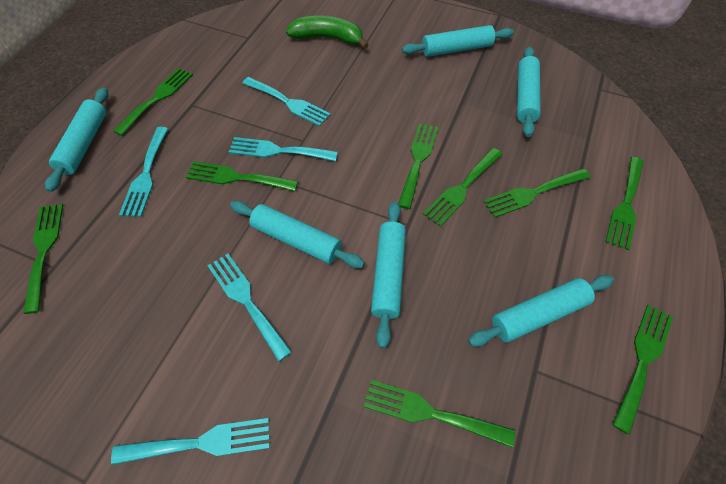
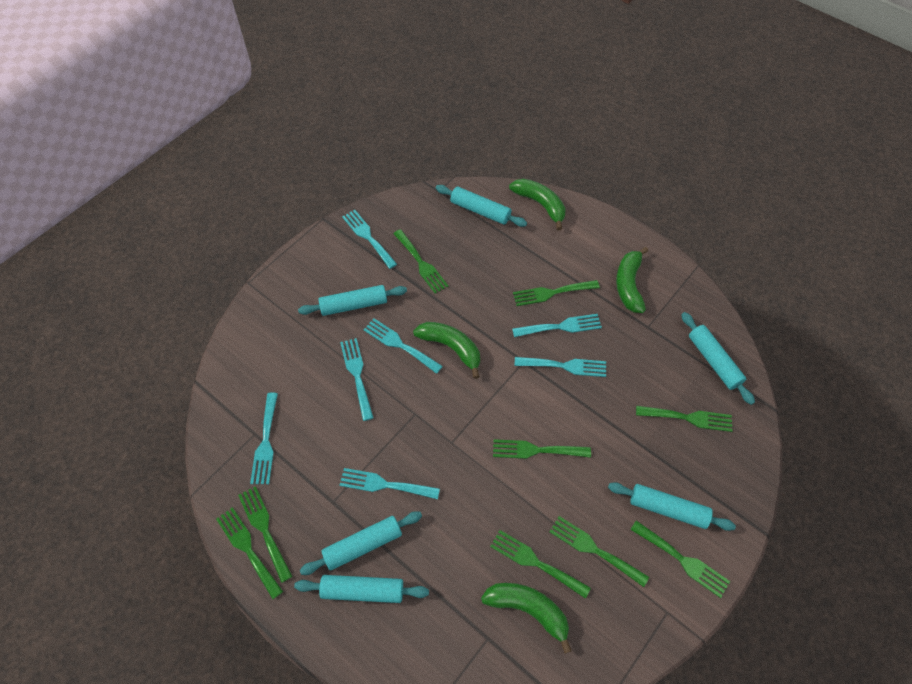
green banana: 1 -> 4
turquoise fork: 5 -> 7

